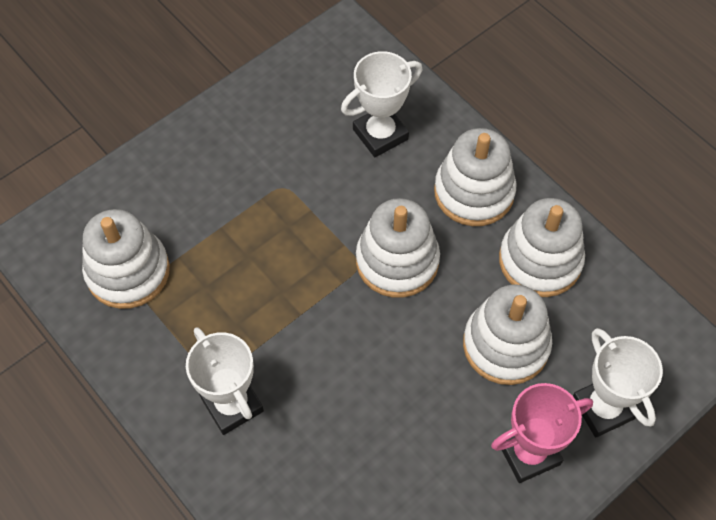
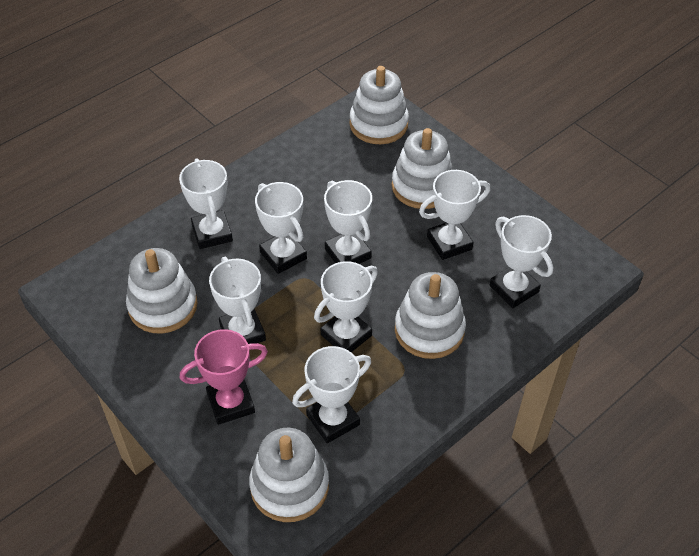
white trophy: 3 -> 8

